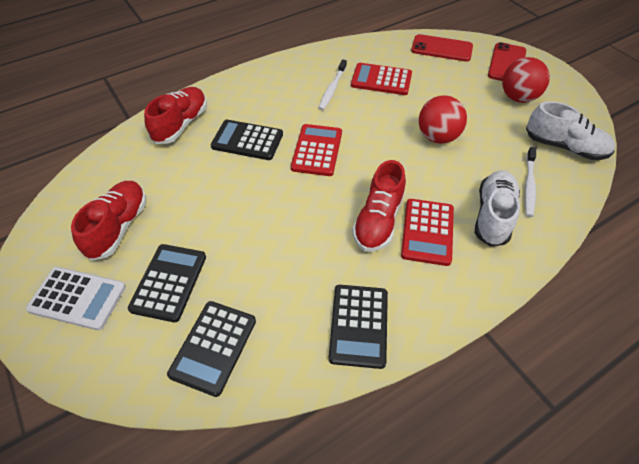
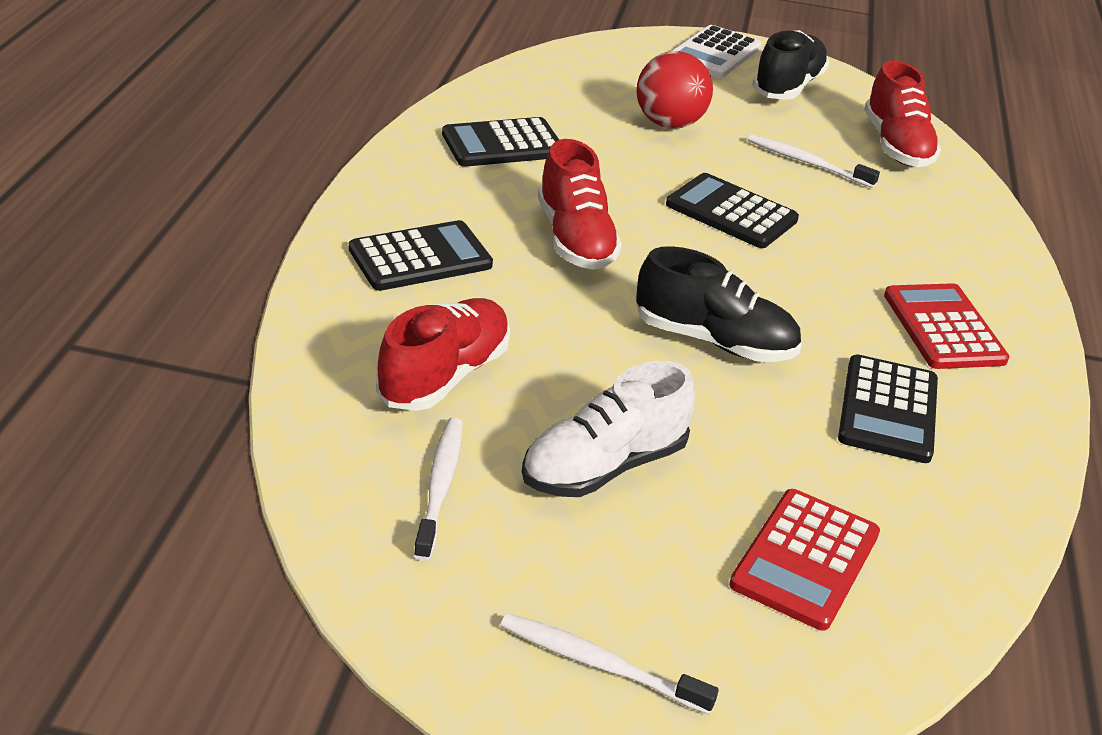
black shoe: 0 -> 2
red ball: 2 -> 1
red calculator: 3 -> 2
red phone: 2 -> 0
white shoe: 2 -> 1
white toothbrush: 2 -> 3

